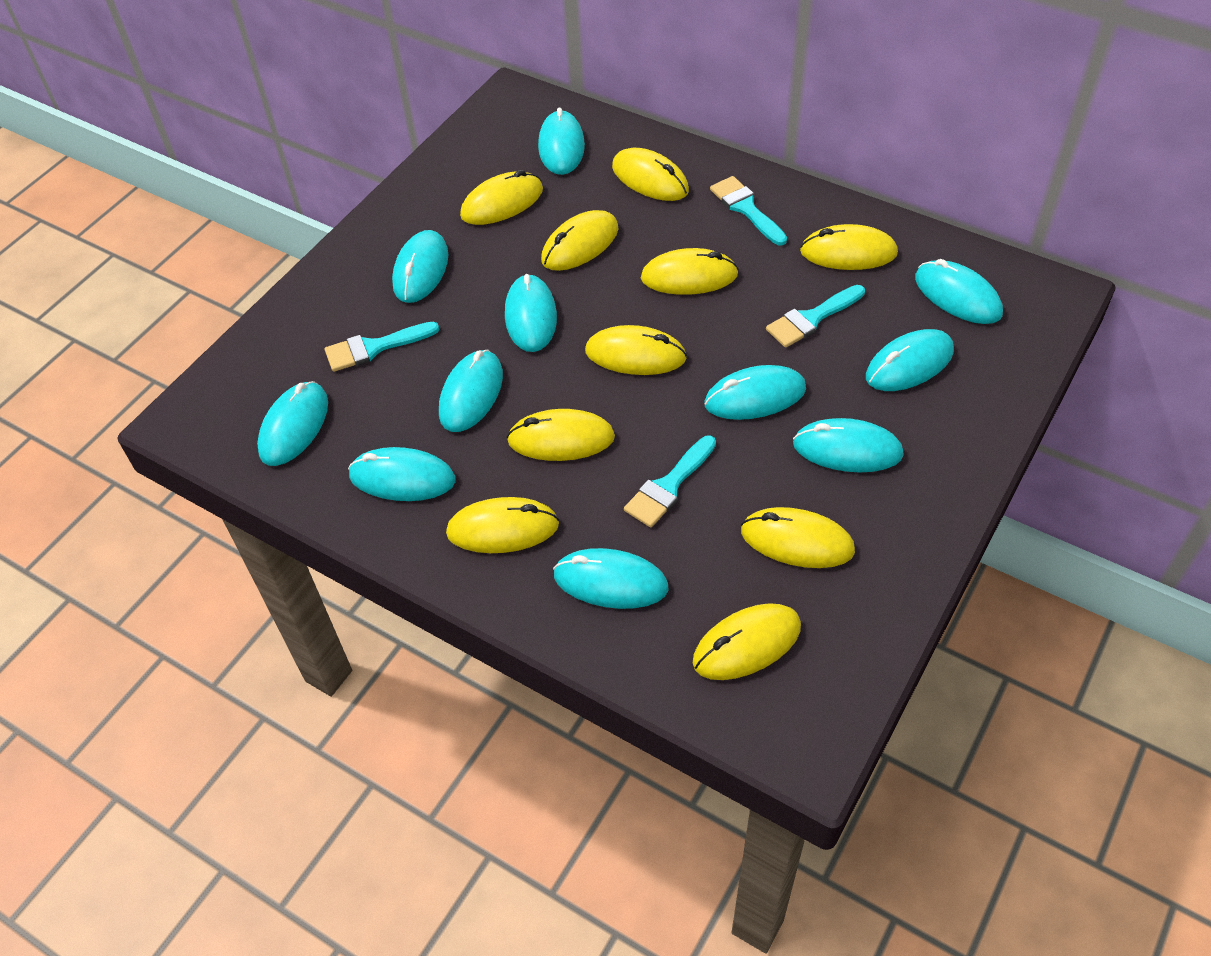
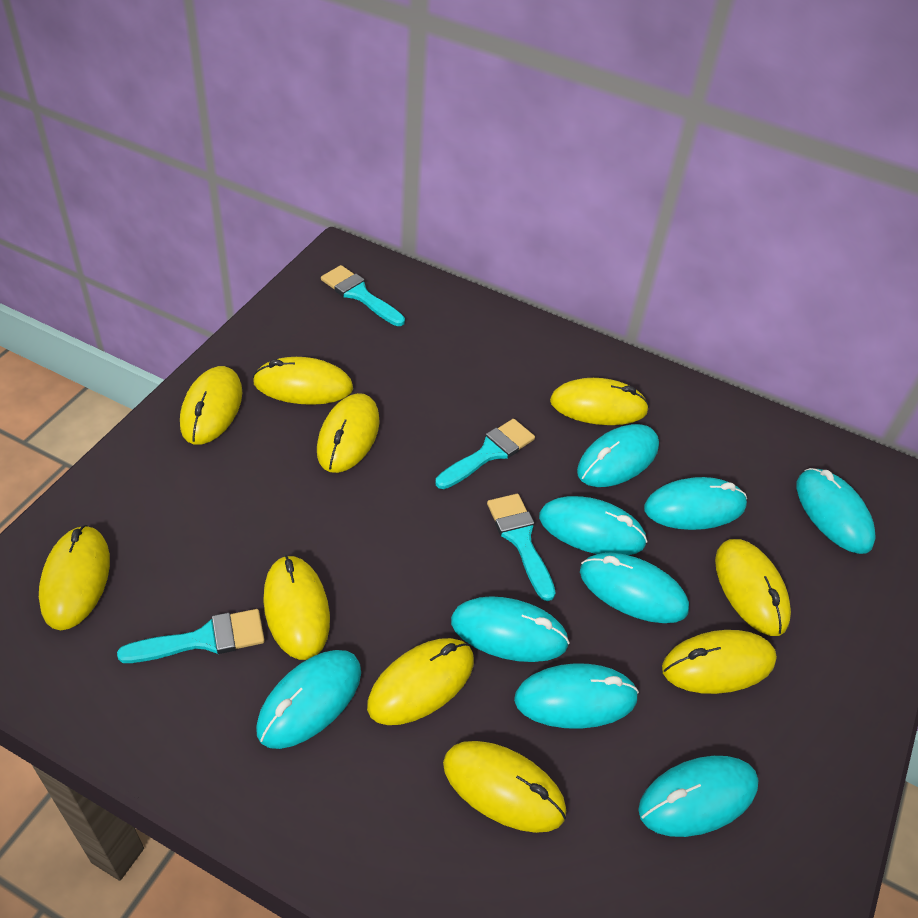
turquoise mouse: 11 -> 9

